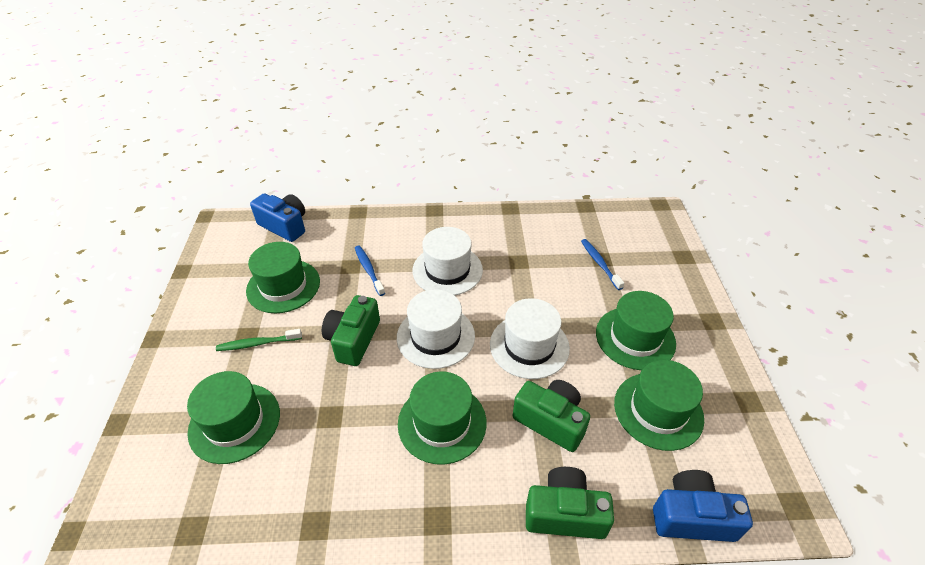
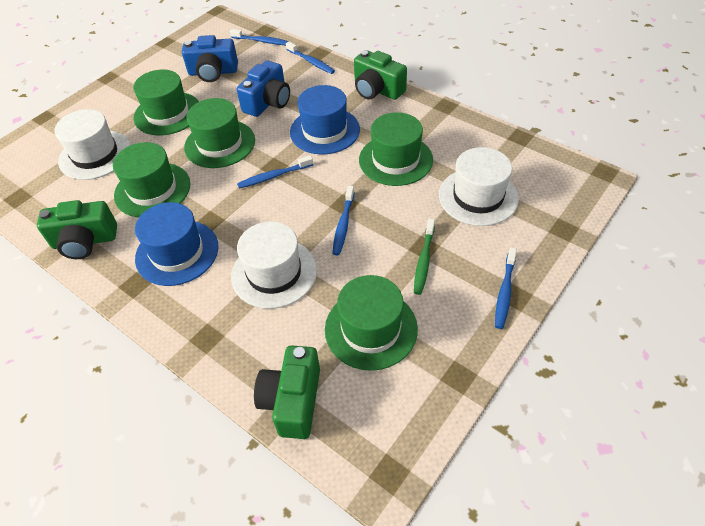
blue hat: 0 -> 2
blue toothbrush: 2 -> 5

